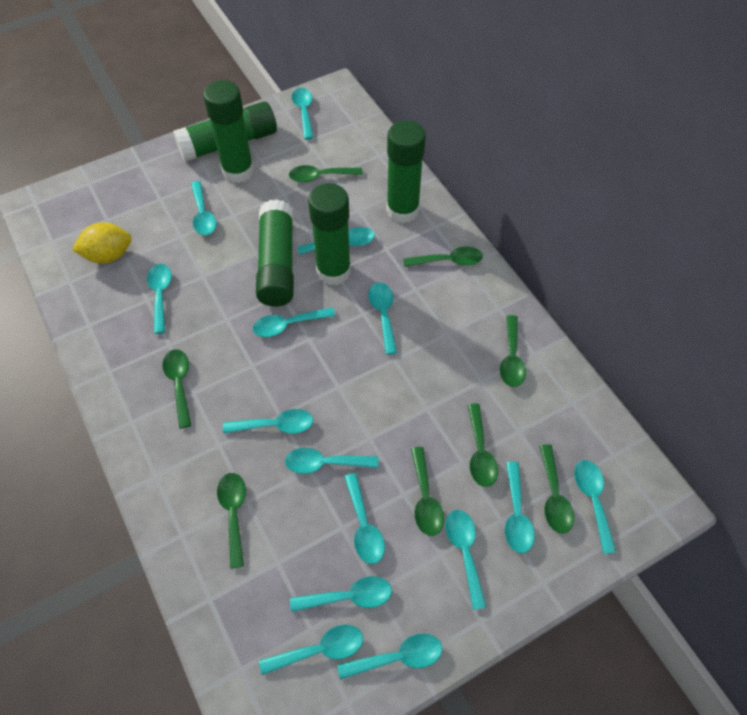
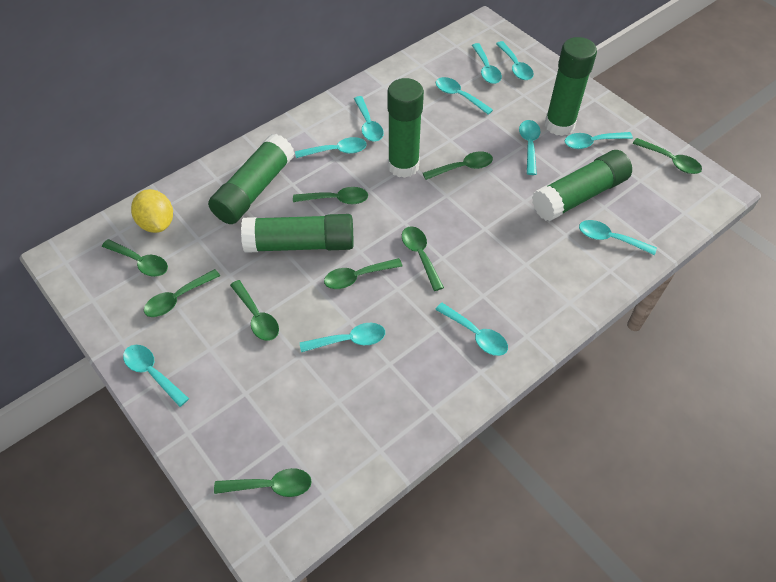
green spoon: 8 -> 9
turquoise spoon: 15 -> 11

